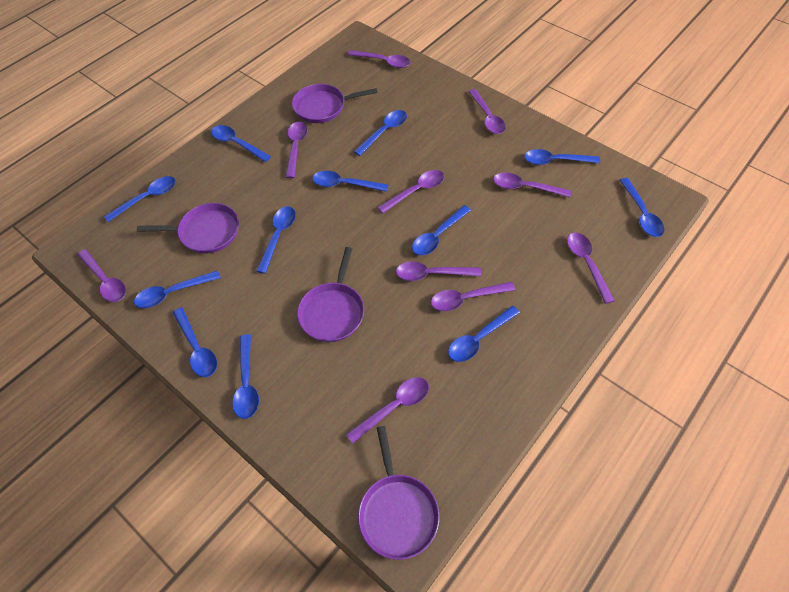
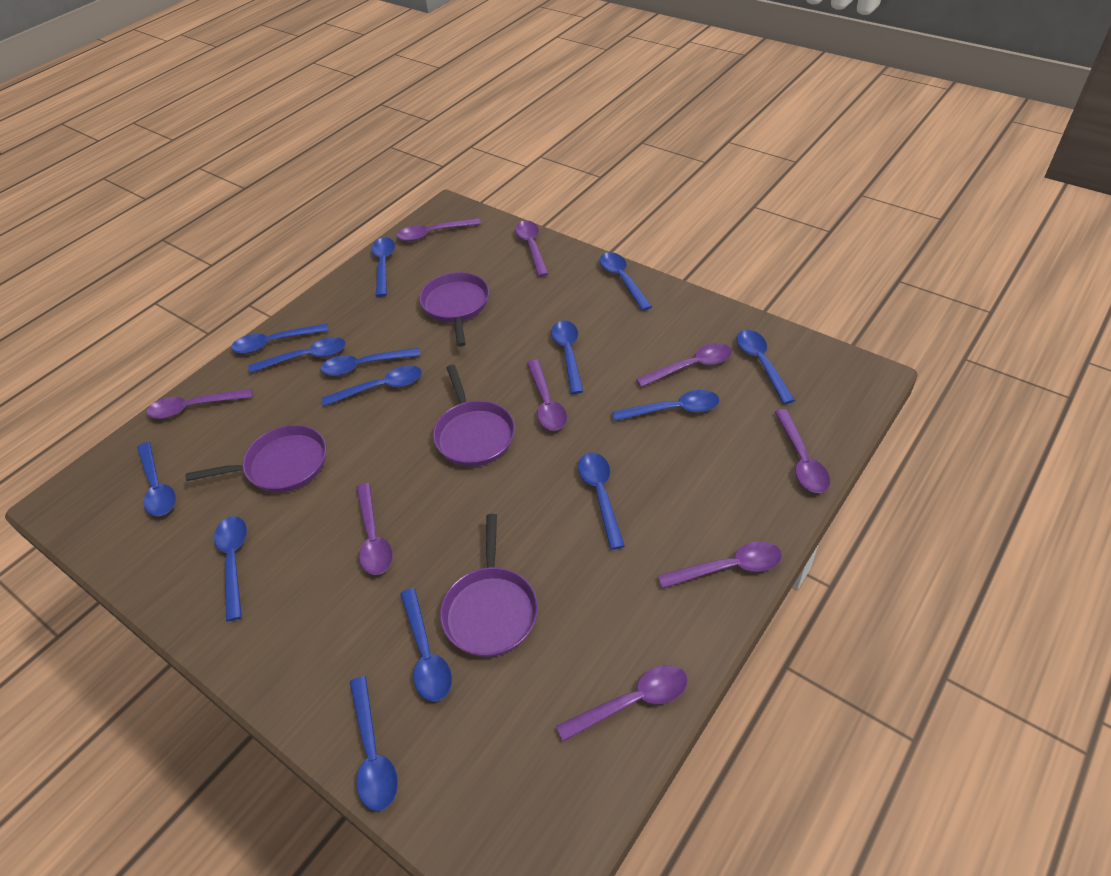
blue spoon: 12 -> 14
purple spoon: 10 -> 9

